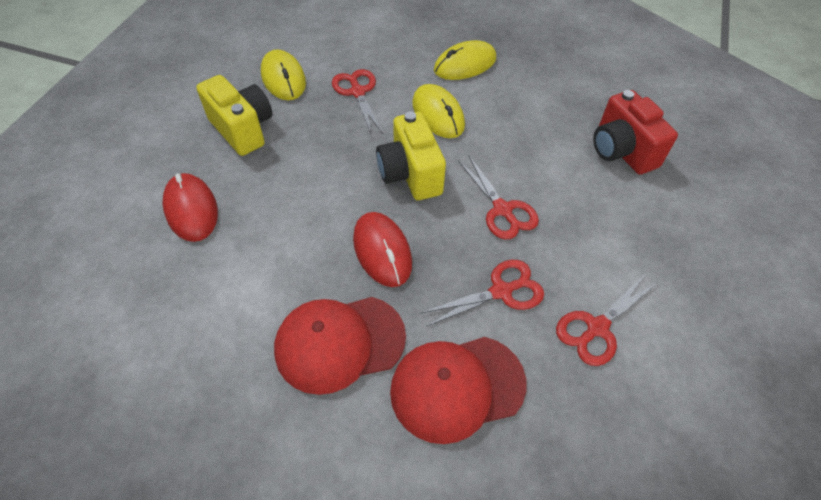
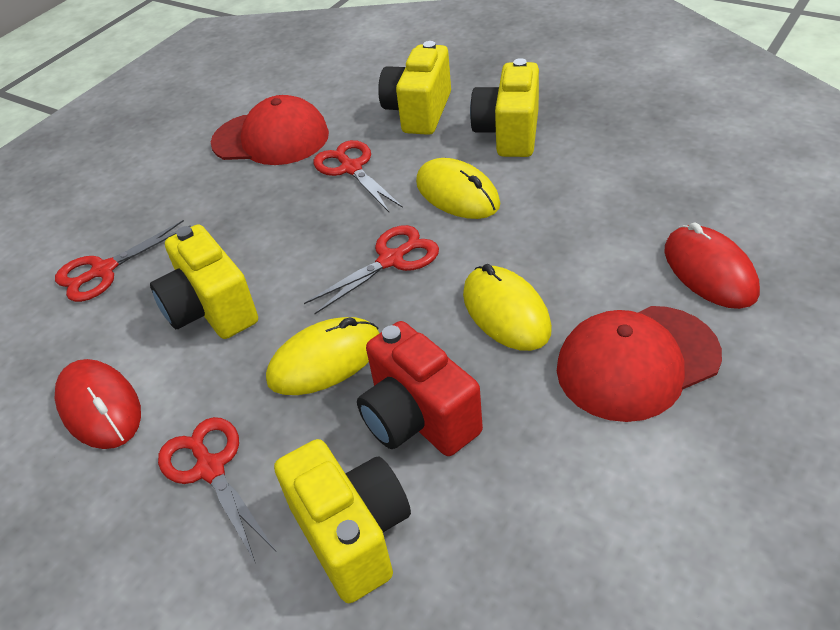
yellow camera: 2 -> 4

